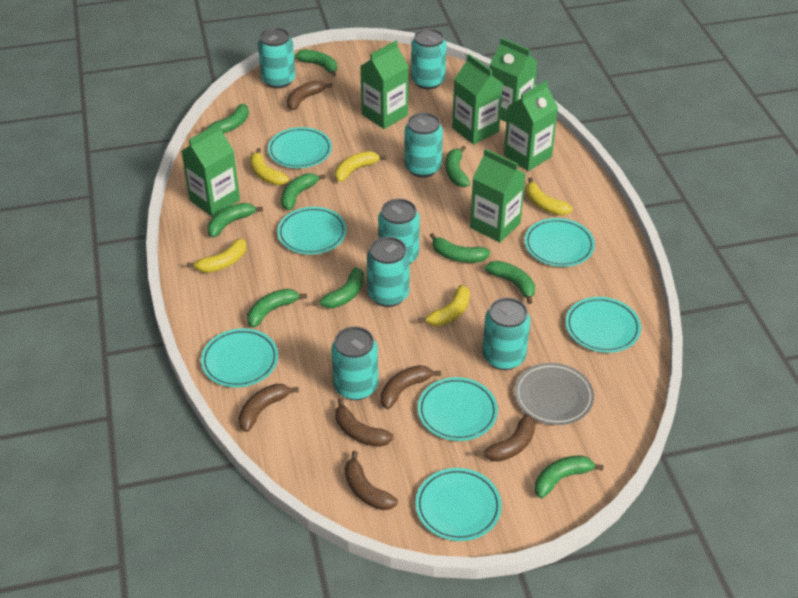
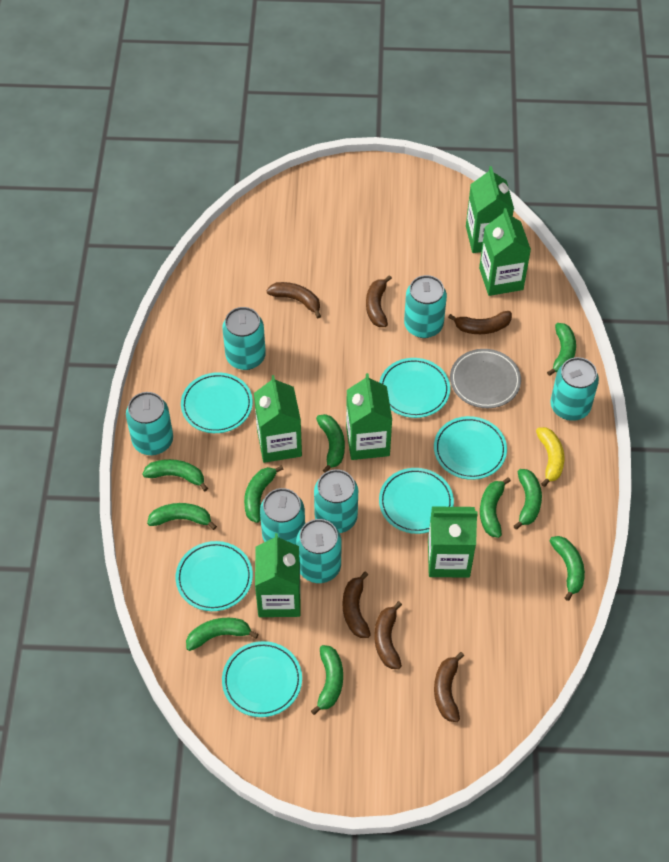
turquoise plate: 7 -> 6
yellow banana: 5 -> 1

